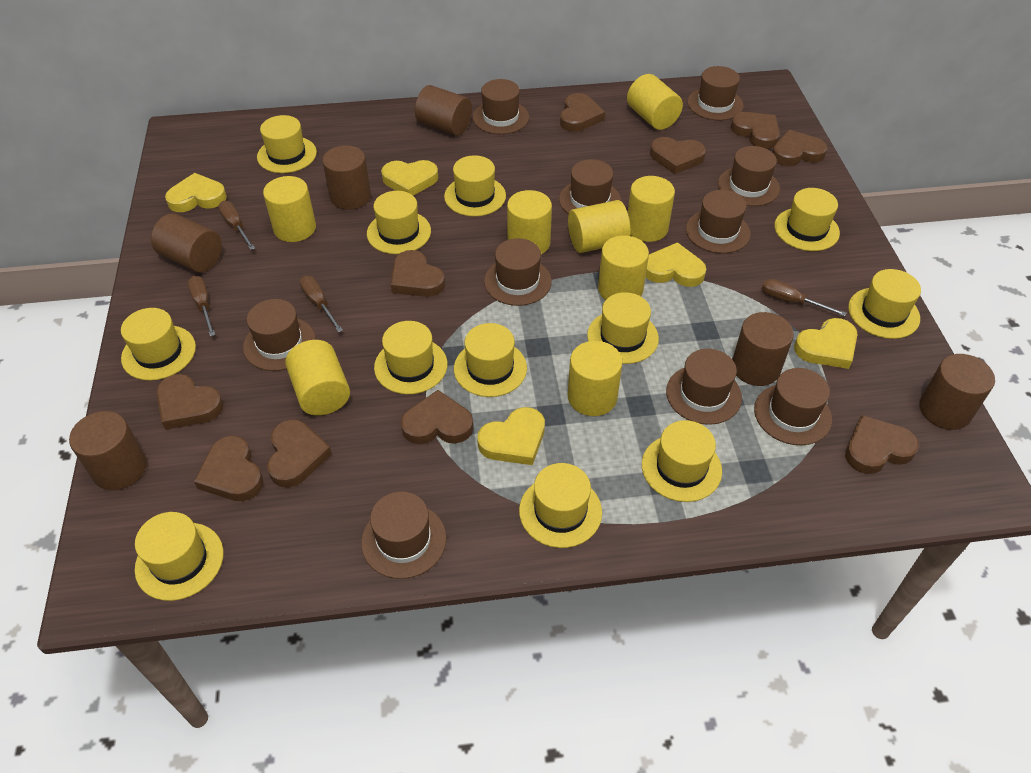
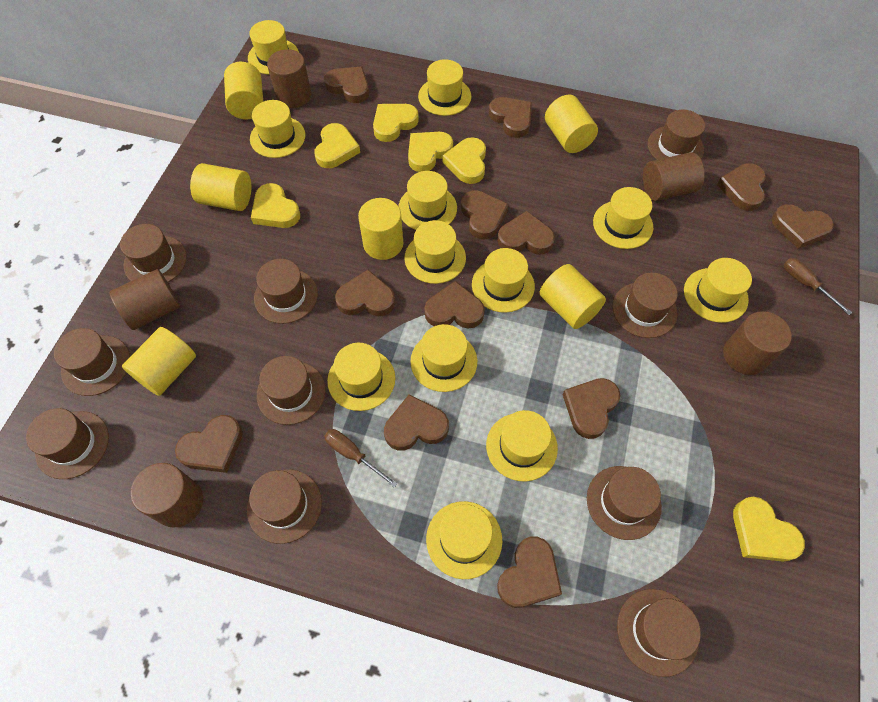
brown cylinder: 6 -> 5
brown heart: 10 -> 12
brown screwdriver: 4 -> 2
yellow cylinder: 8 -> 6
yellow heart: 5 -> 6

